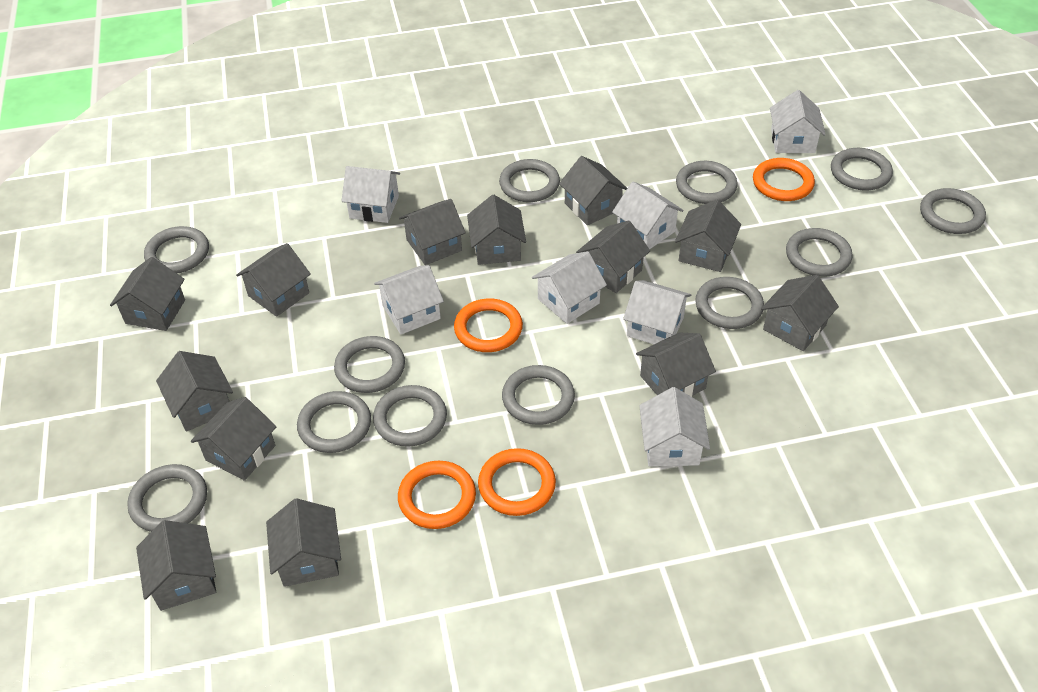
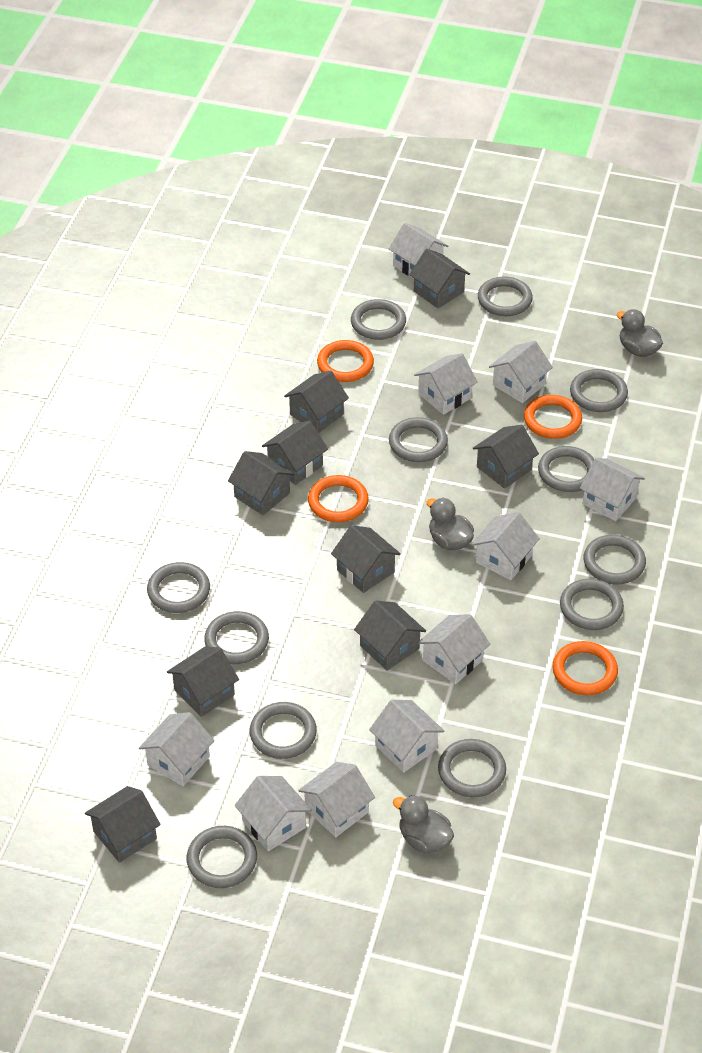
grey duck: 0 -> 3
grey house: 13 -> 9
white house: 7 -> 10

